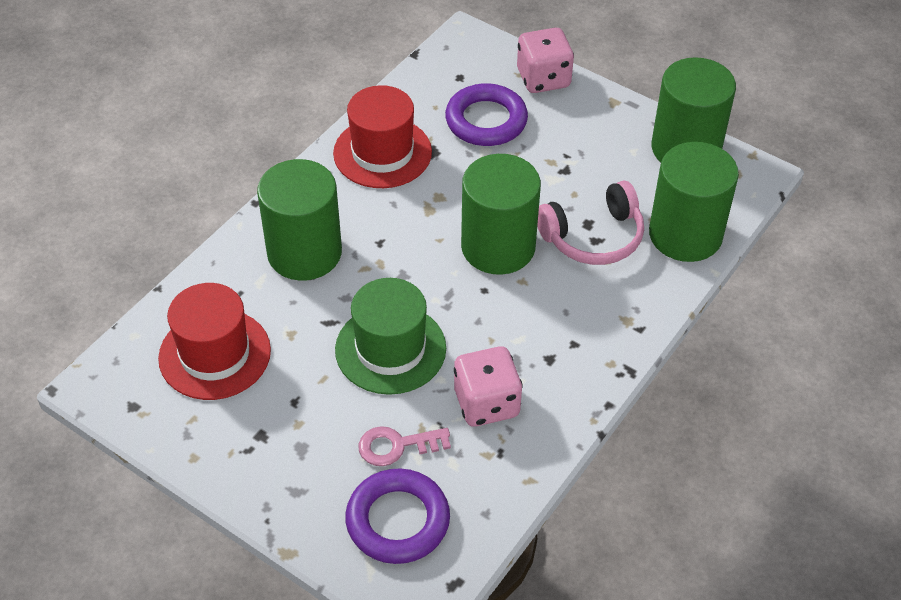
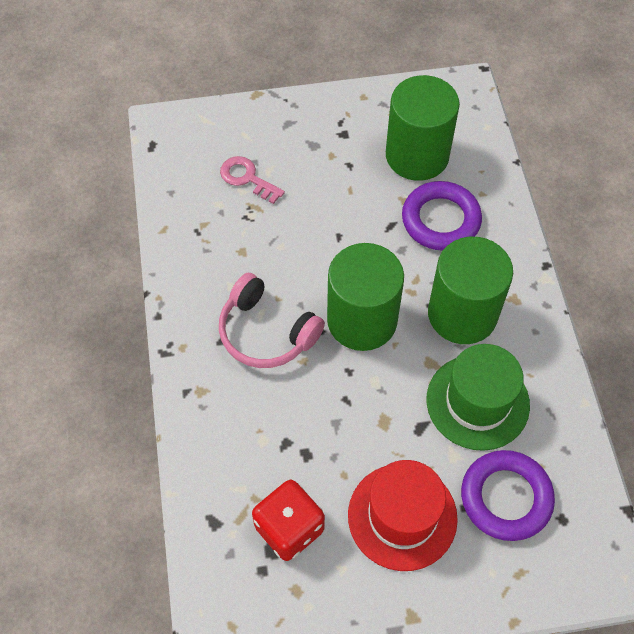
green cylinder: 4 -> 3
pink dice: 2 -> 0
red dice: 0 -> 1
red hat: 2 -> 1

